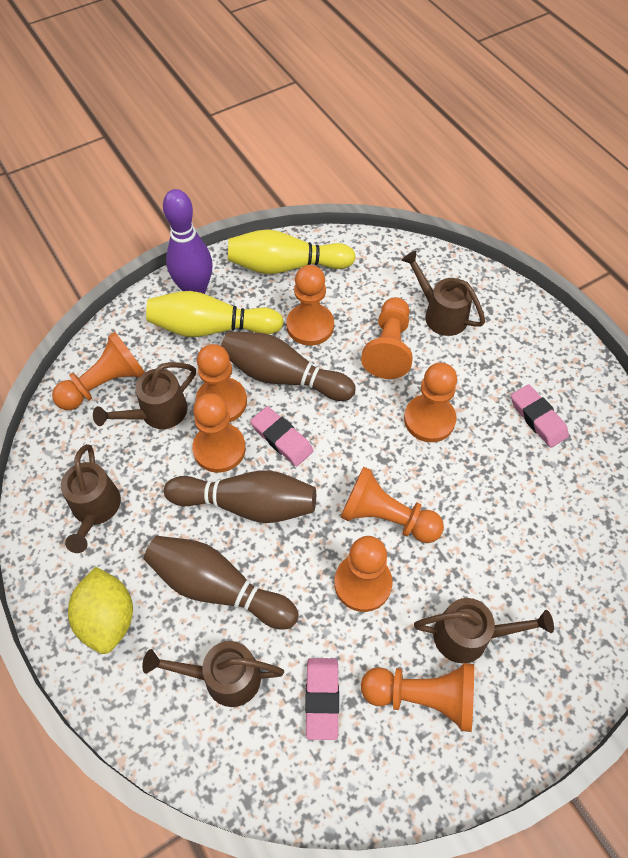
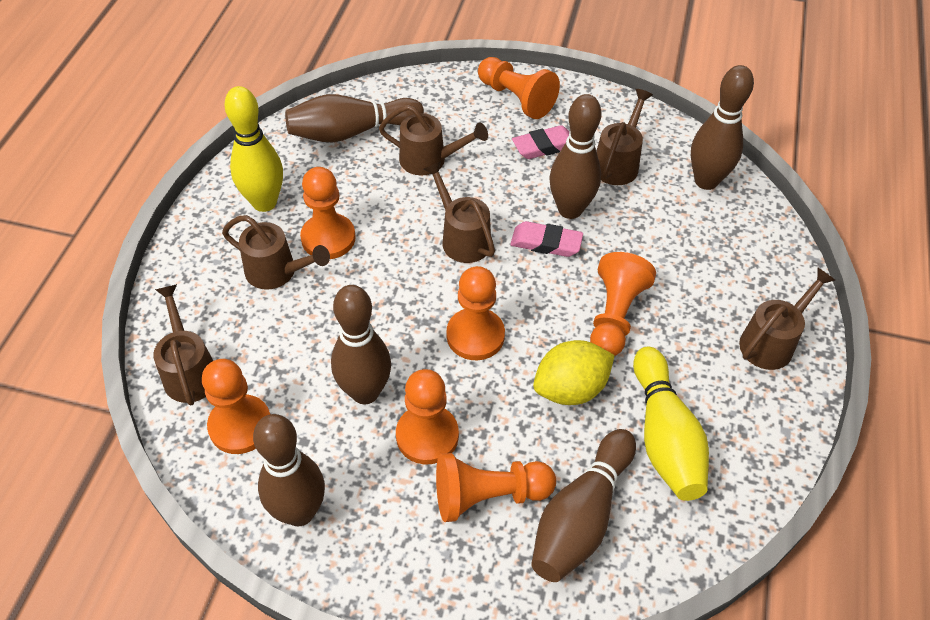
brown bowling pin: 3 -> 6
brown watering can: 5 -> 6
orange pawn: 9 -> 7
pink eraser: 3 -> 2
purple bowling pin: 1 -> 0

